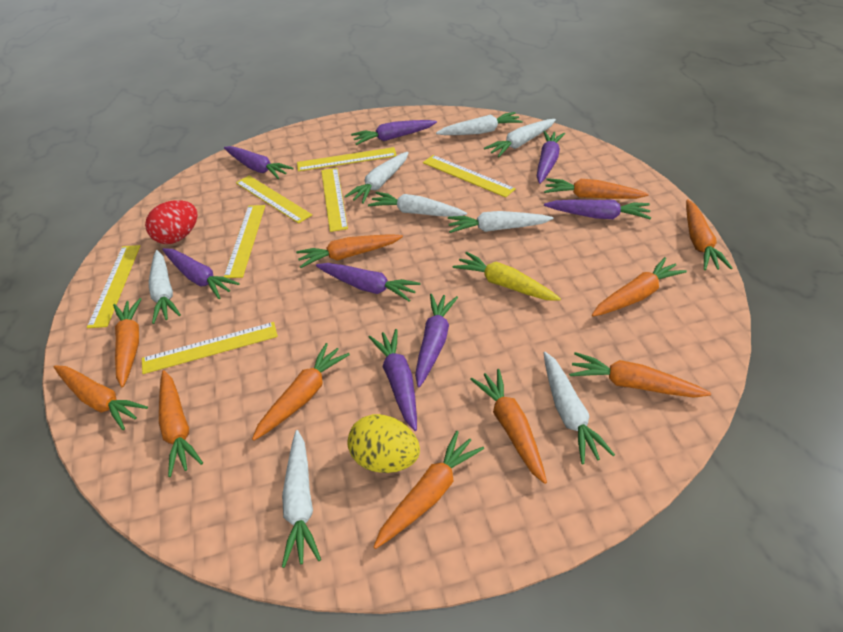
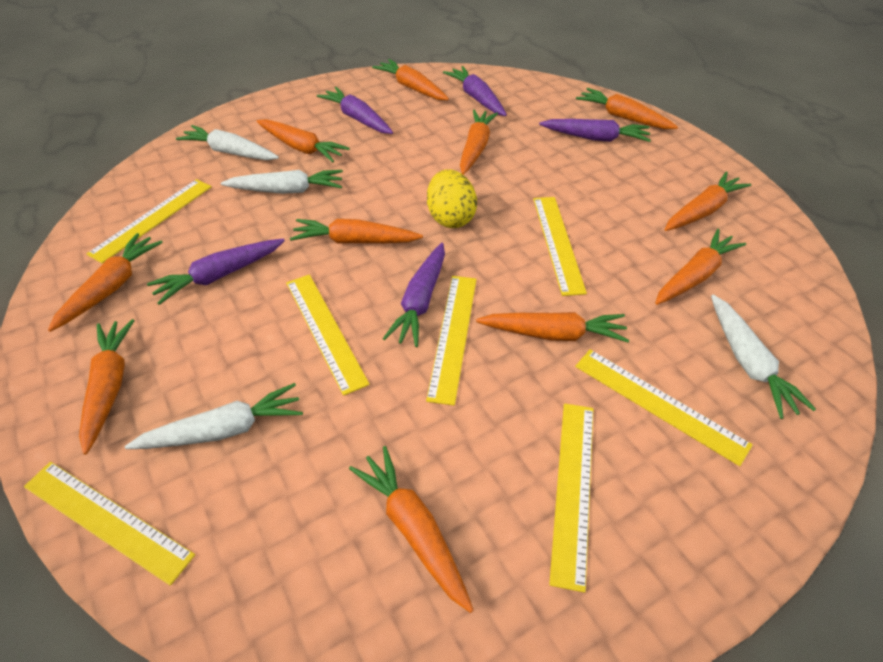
purple carrot: 8 -> 5
red egg: 1 -> 0
white carrot: 8 -> 4
yellow carrot: 1 -> 0

